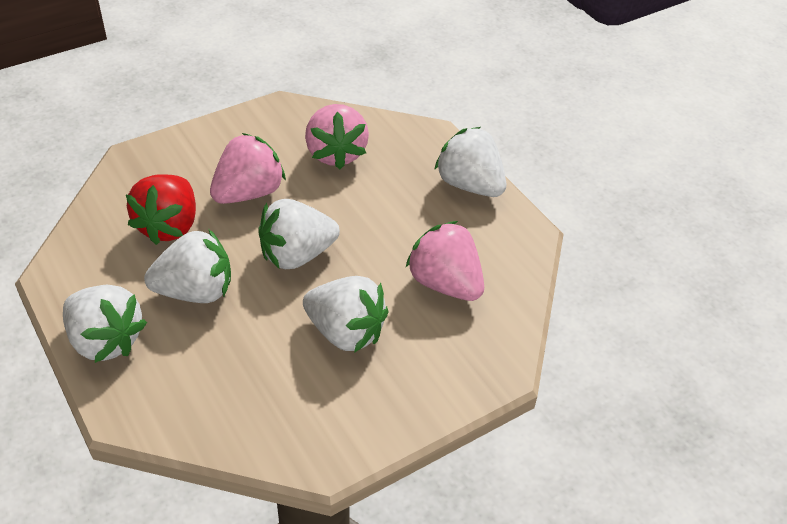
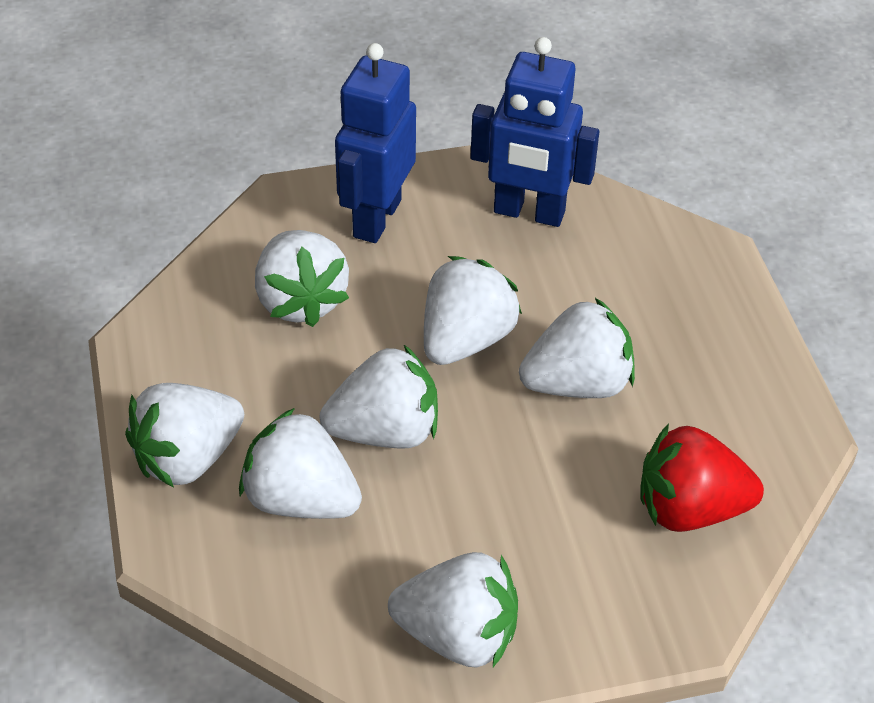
blue robot: 0 -> 2
pink strawberry: 3 -> 0
white strawberry: 5 -> 7

